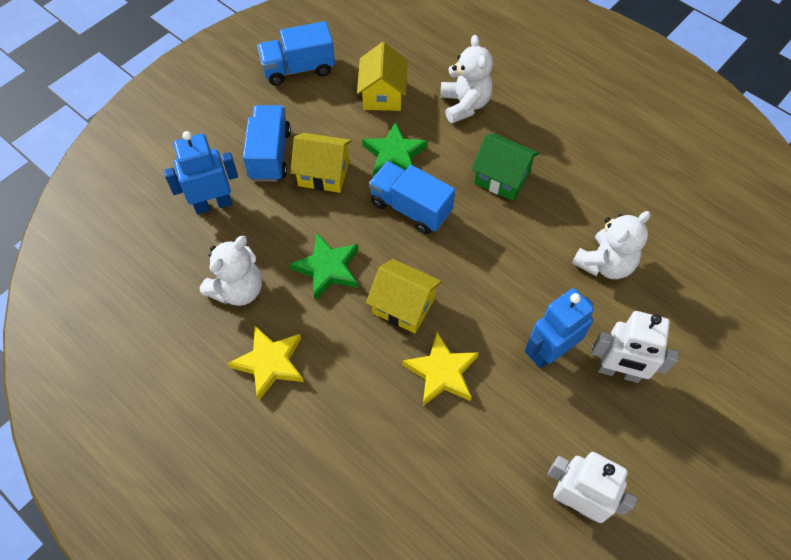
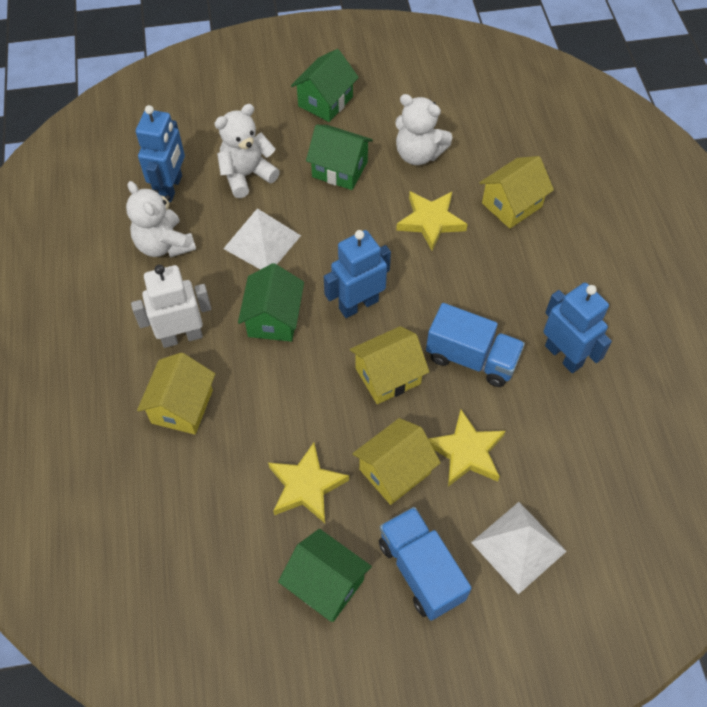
blue robot: 2 -> 3
blue truck: 3 -> 2
green house: 1 -> 4
green star: 2 -> 0
white pyramid: 0 -> 2
white robot: 2 -> 1
yellow house: 3 -> 4
yellow star: 2 -> 3

